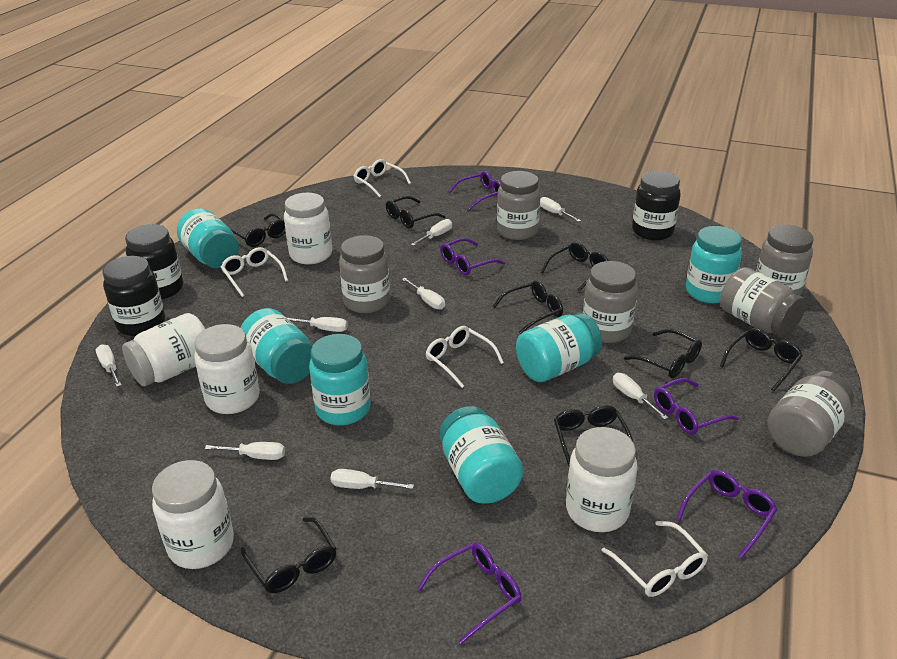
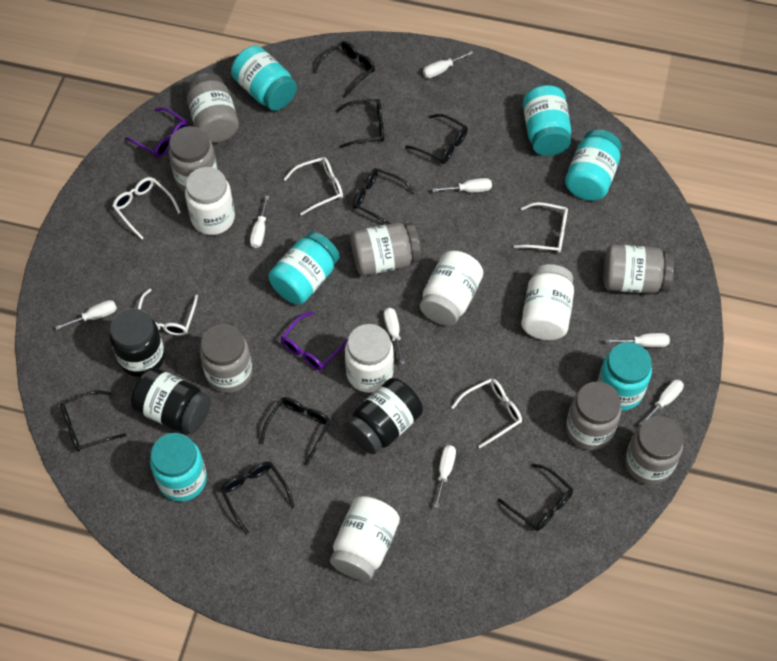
grey jar: 6 -> 7
purple glasses: 5 -> 2
white glasses: 4 -> 5

